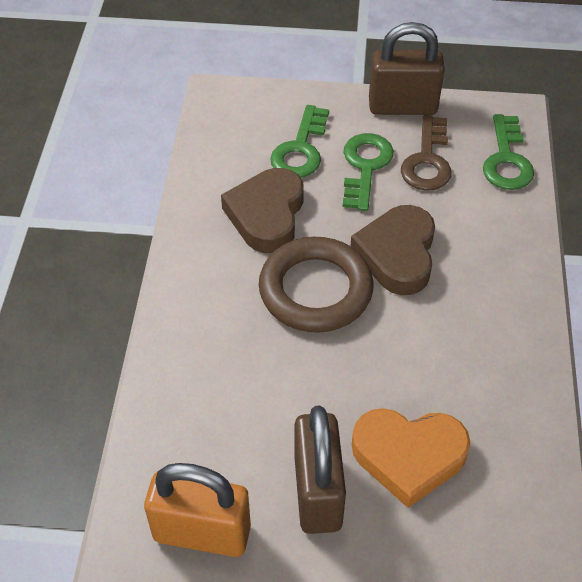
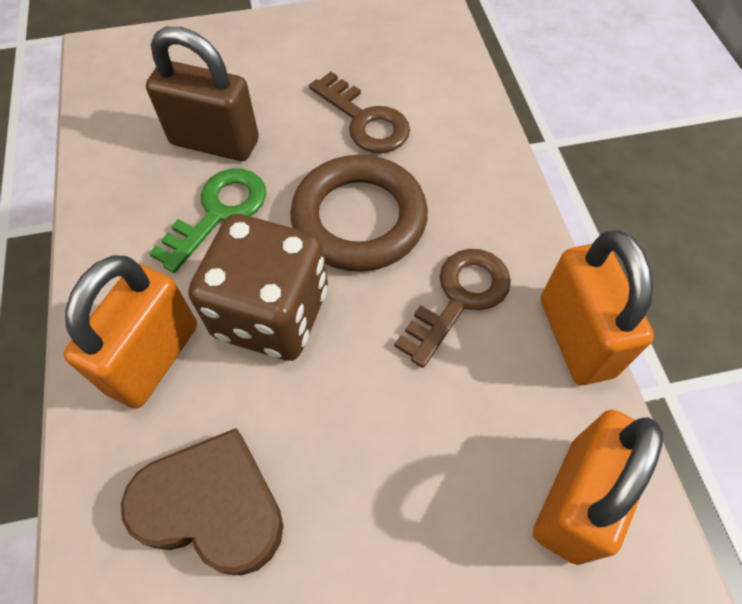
brown dice: 0 -> 1
brown heart: 2 -> 1
brown key: 1 -> 2
brown padlock: 2 -> 1
green key: 3 -> 1
orange heart: 1 -> 0
orange padlock: 1 -> 3

